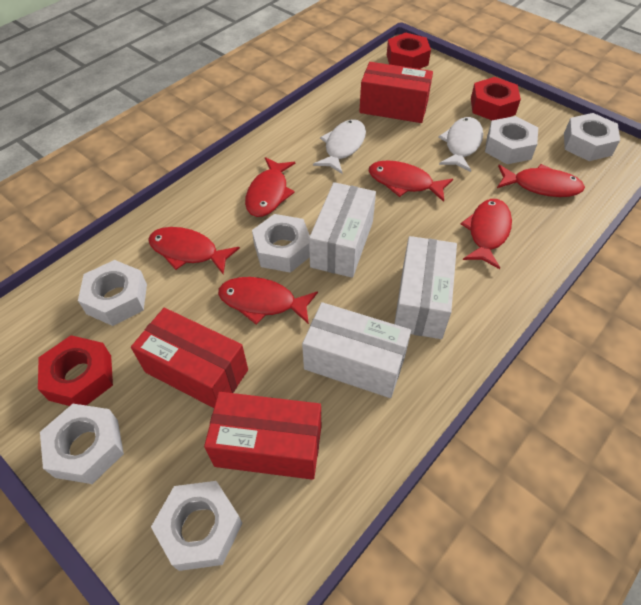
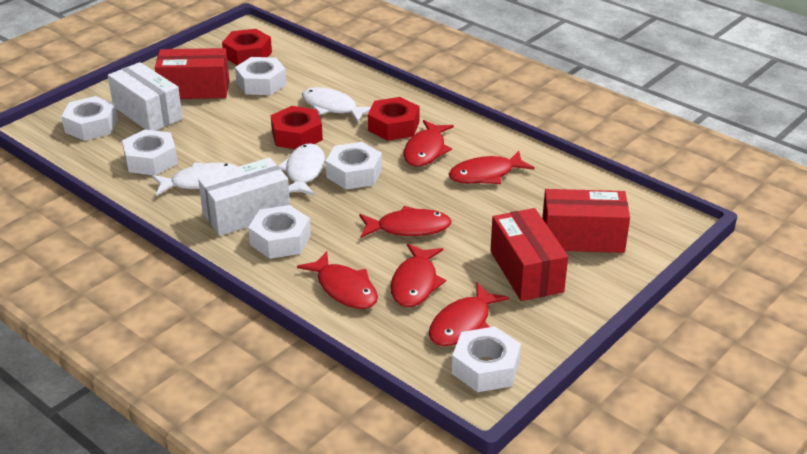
white box: 3 -> 2
white fish: 2 -> 3

